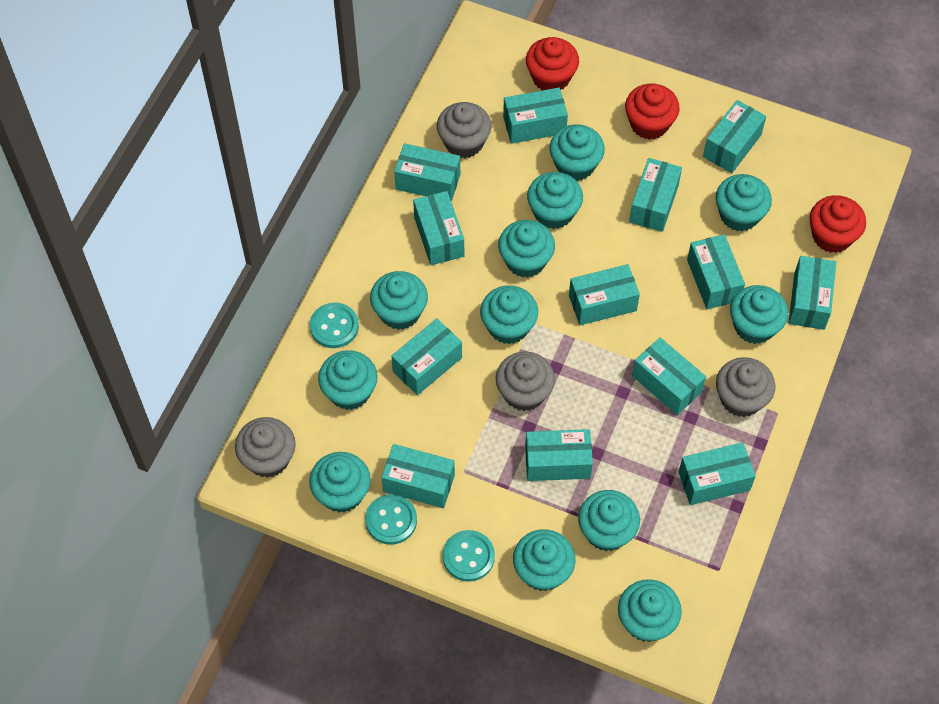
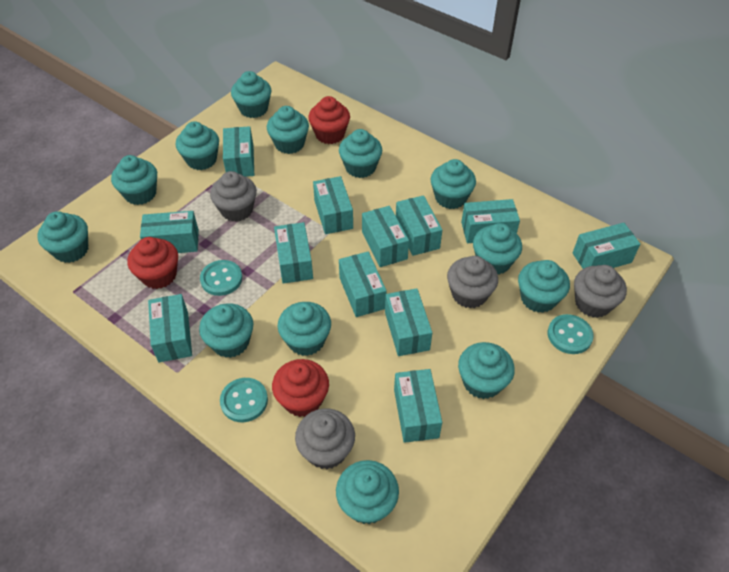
turquoise box: 13 -> 12
turquoise cupcake: 12 -> 13

